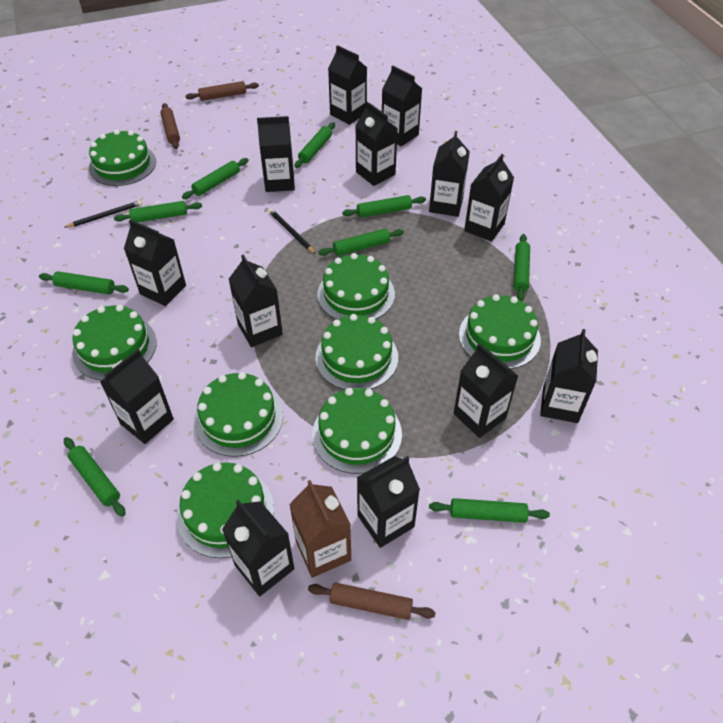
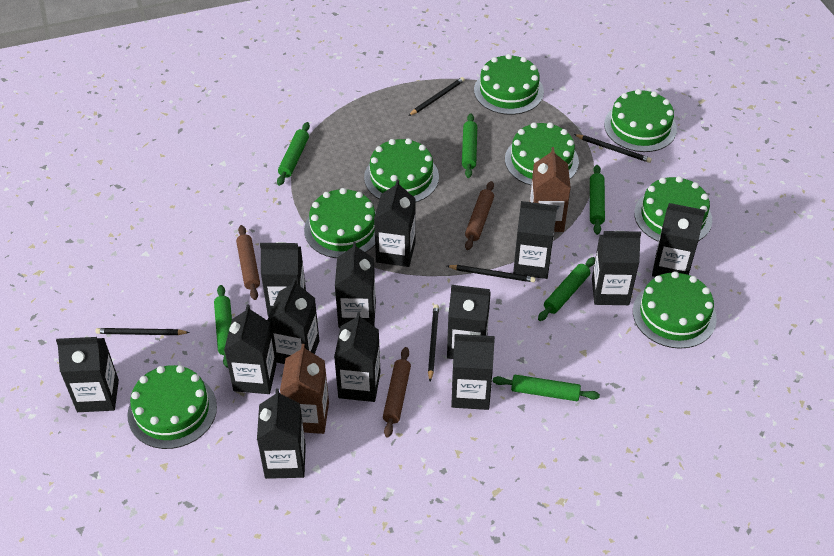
black pencil: 2 -> 5
brown carton: 1 -> 2
green rolling pin: 9 -> 6

